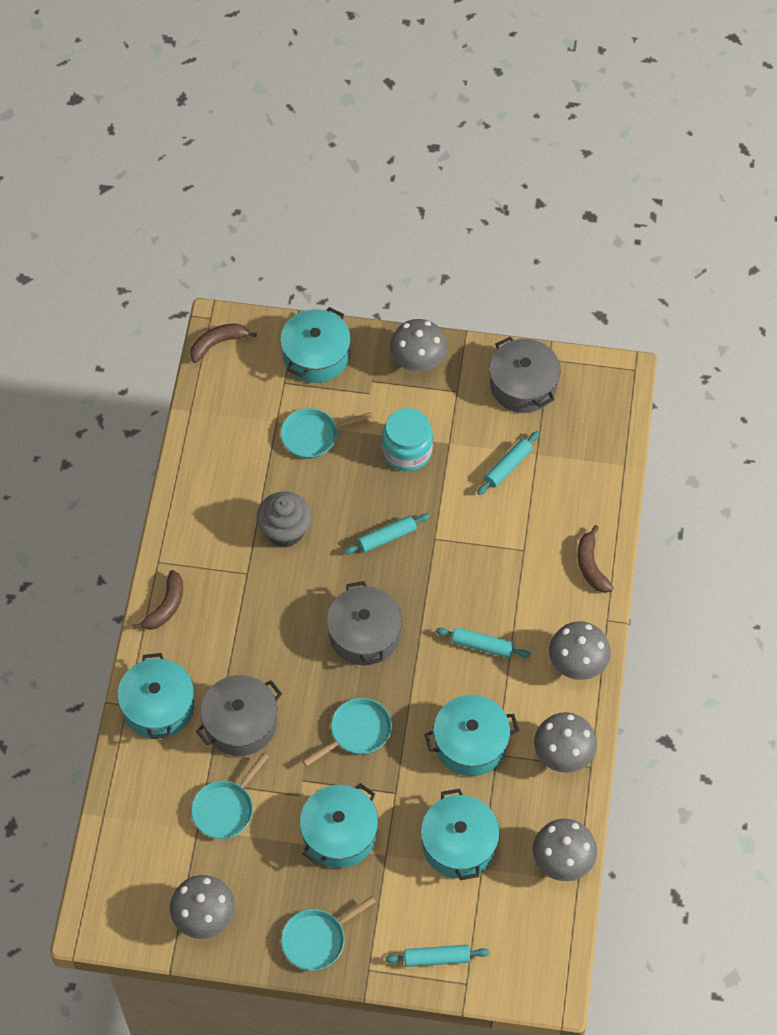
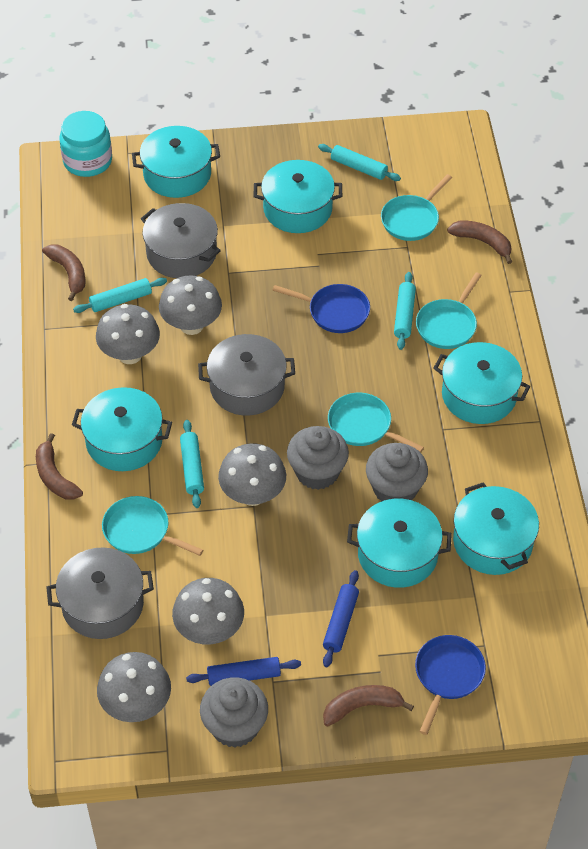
blue pan: 0 -> 2
blue rolling pin: 0 -> 2
brown banana: 3 -> 4
grey cupcake: 1 -> 3
turquoise pot: 5 -> 6

